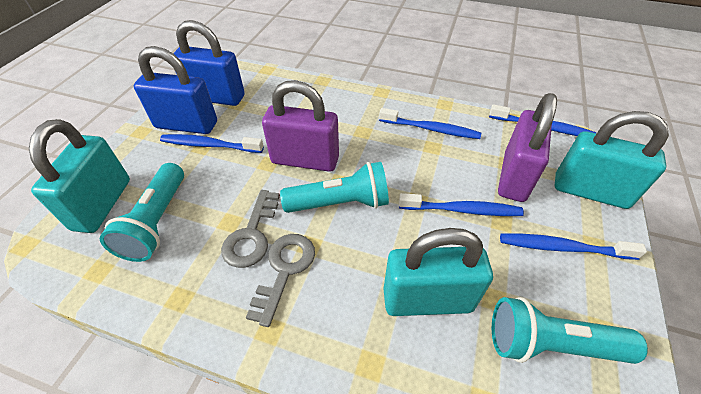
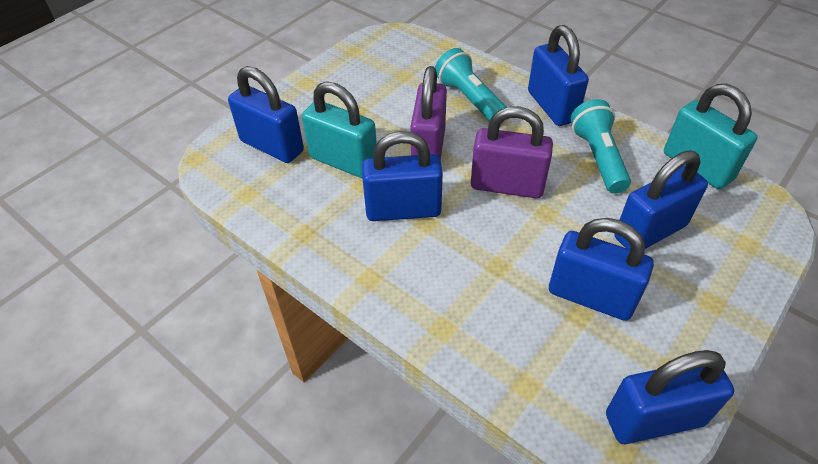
blue padlock: 2 -> 6
blue toothbrush: 5 -> 0
grey key: 2 -> 0
turquoise flashlight: 3 -> 2
turquoise padlock: 3 -> 2

